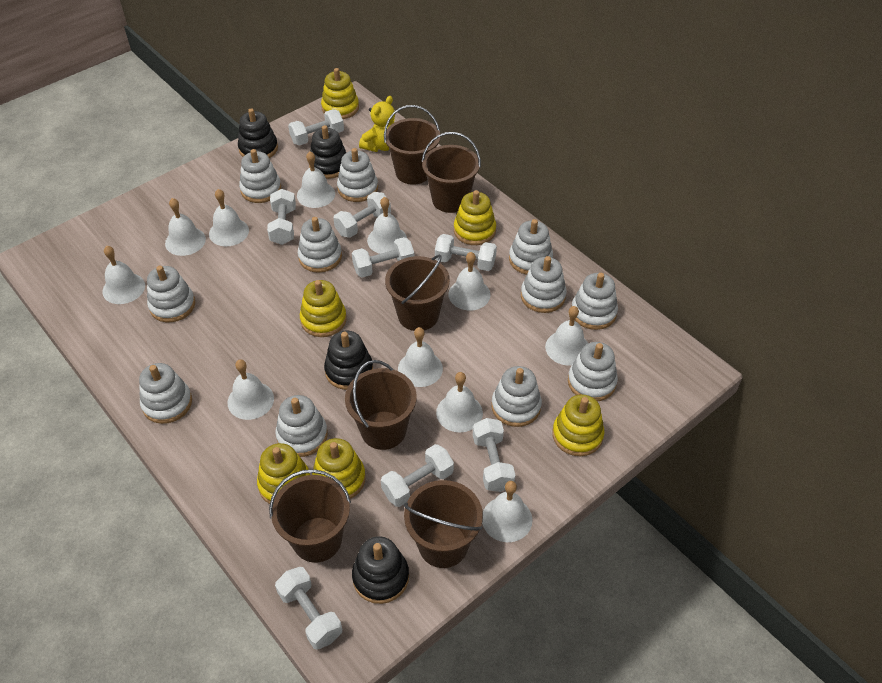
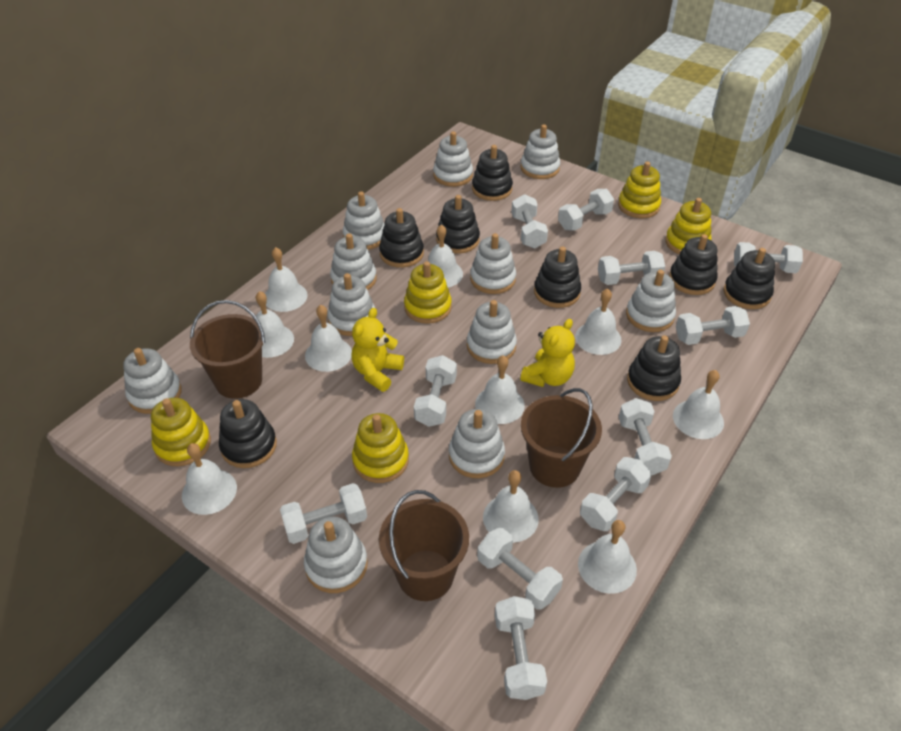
black stacking toy: 4 -> 8
brown bucket: 6 -> 3
white bell: 11 -> 10
white dumbbell: 8 -> 11
yellow stacking toy: 6 -> 5
yellow teddy bear: 1 -> 2

